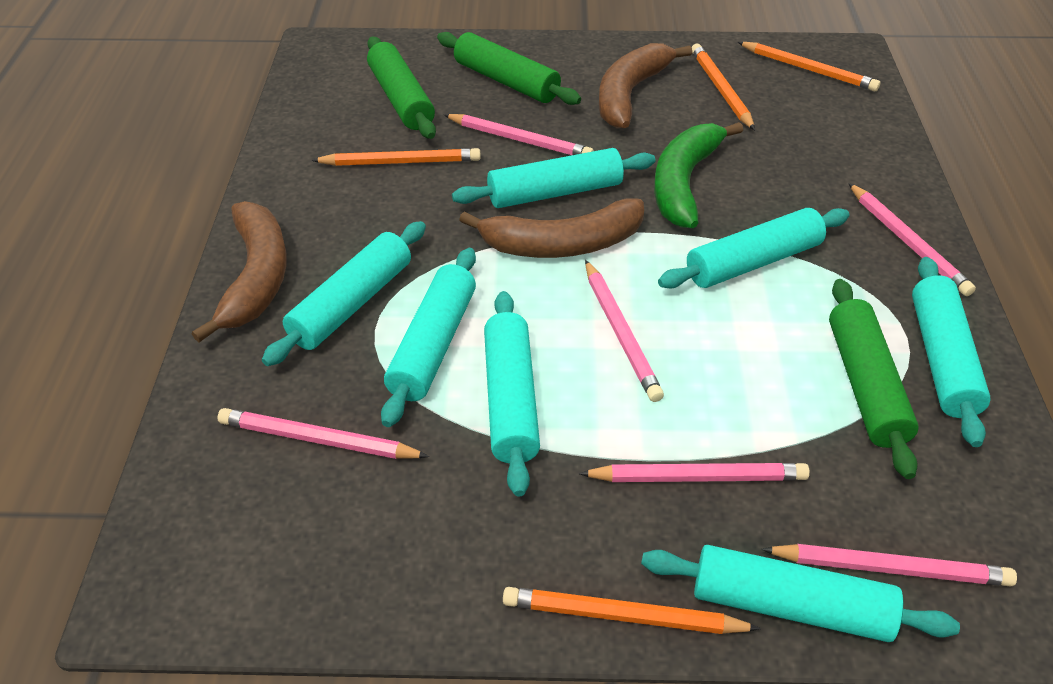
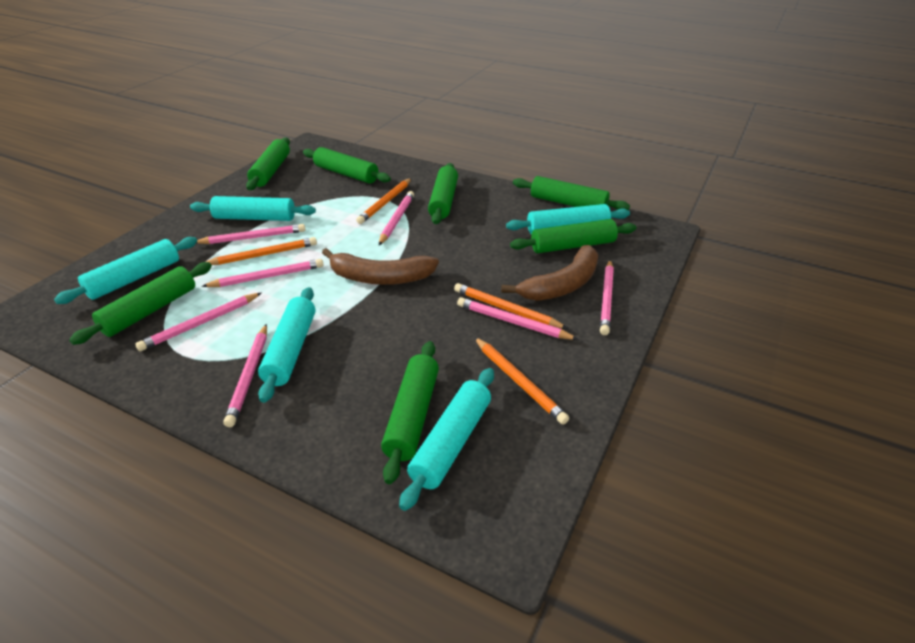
brown banana: 3 -> 2
green banana: 1 -> 0
green rolling pin: 3 -> 7
pink pencil: 6 -> 7
turquoise rolling pin: 7 -> 5

